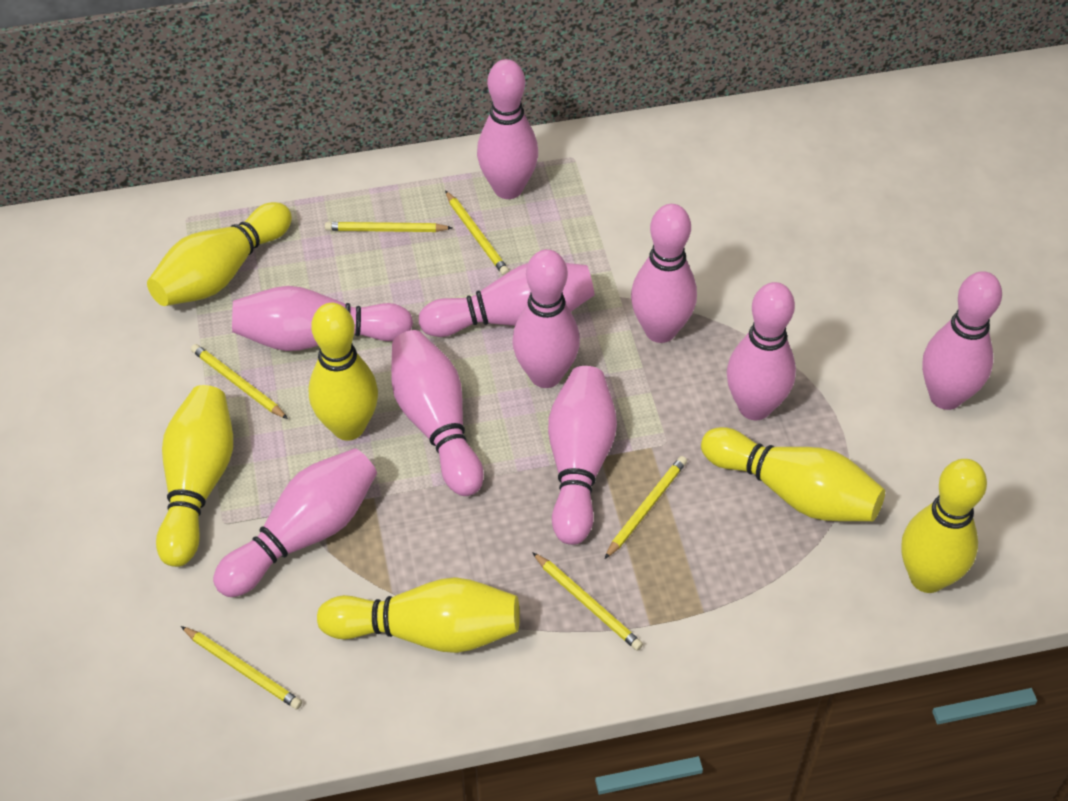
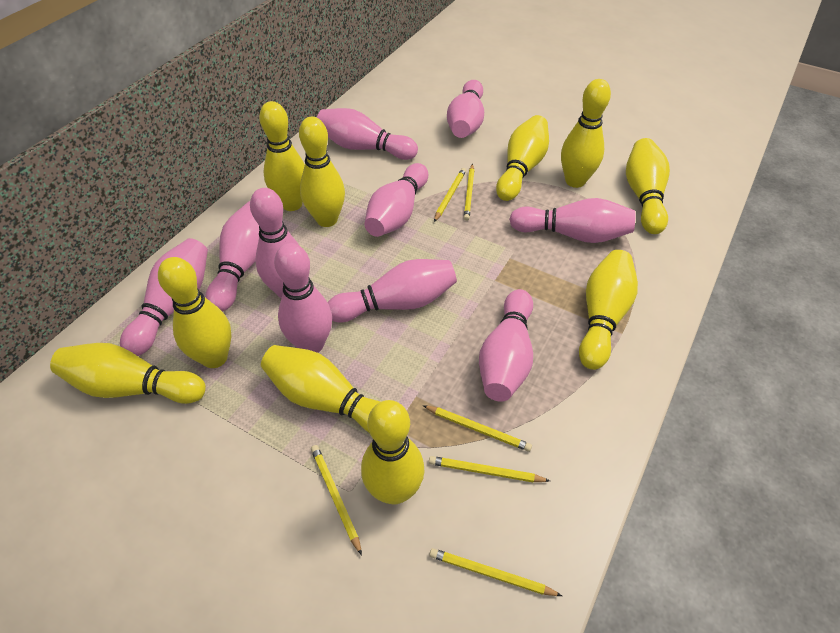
yellow bowling pin: 6 -> 10

